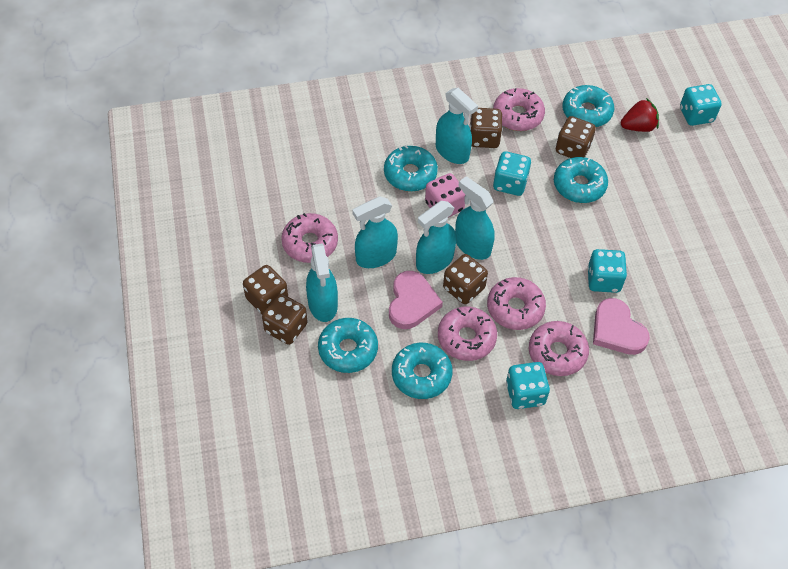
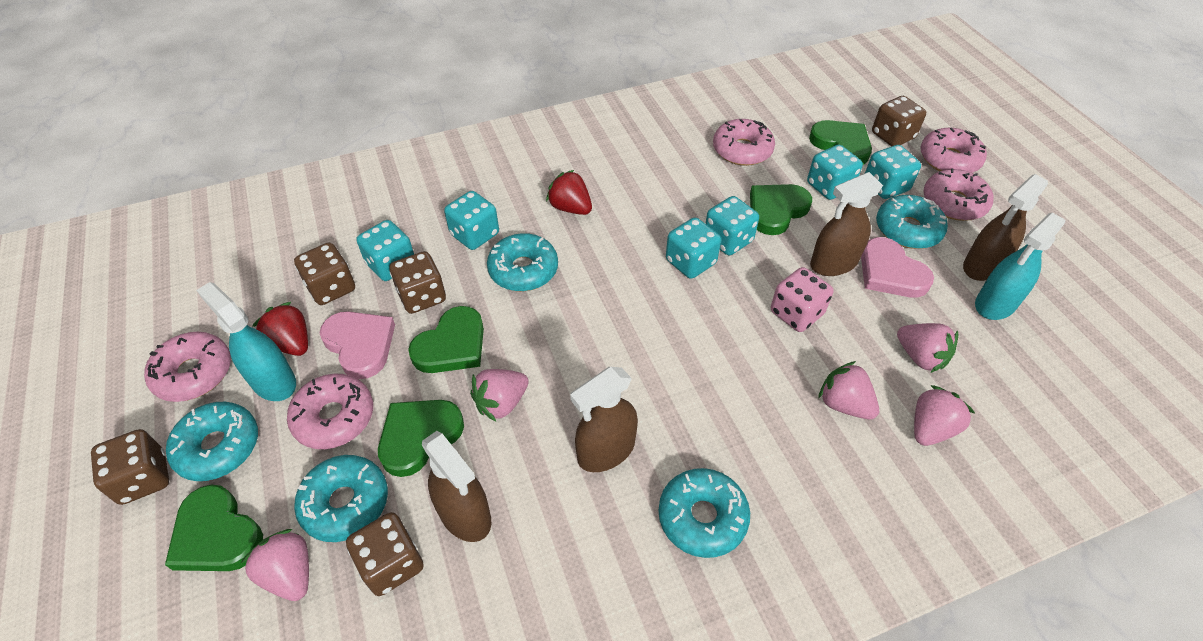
brown spray bottle: 0 -> 4
green heart: 0 -> 5
pink strawberry: 0 -> 5
red strawberry: 1 -> 2
turquoise dice: 4 -> 6
turquoise spray bottle: 5 -> 2

